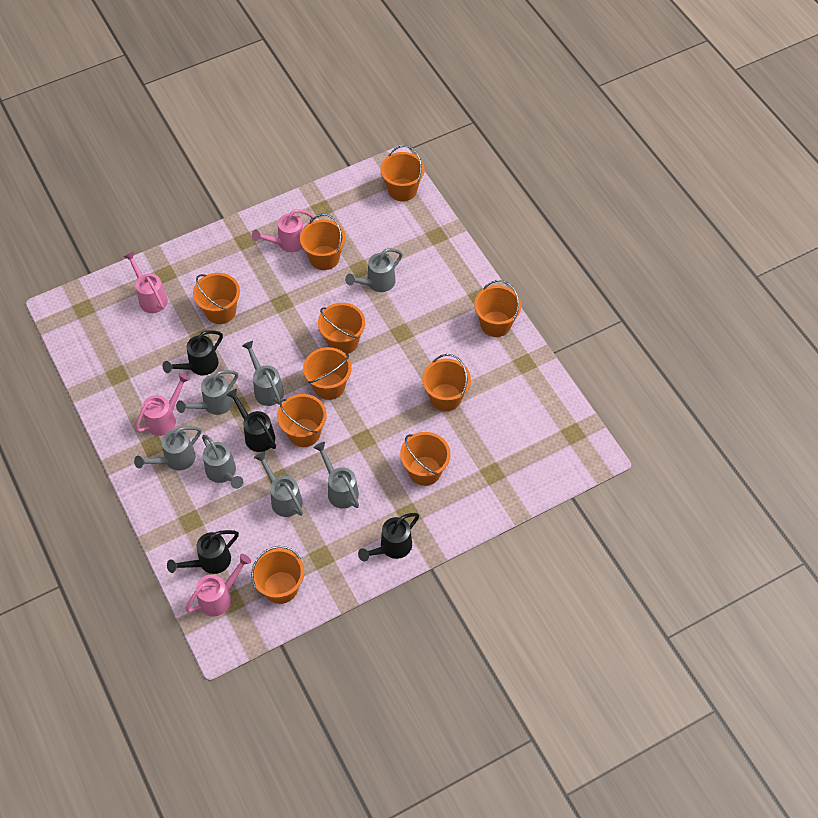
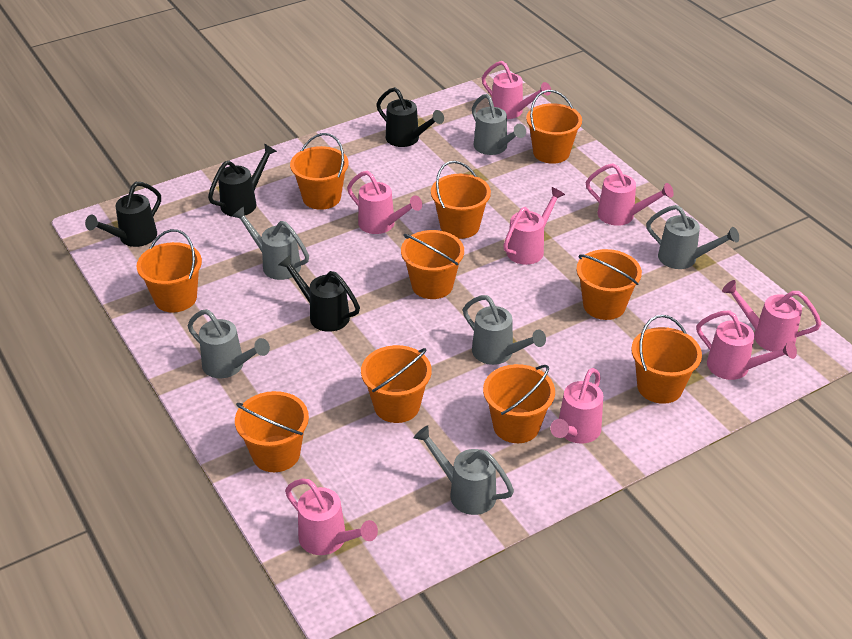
grey watering can: 7 -> 6
pink watering can: 4 -> 8

